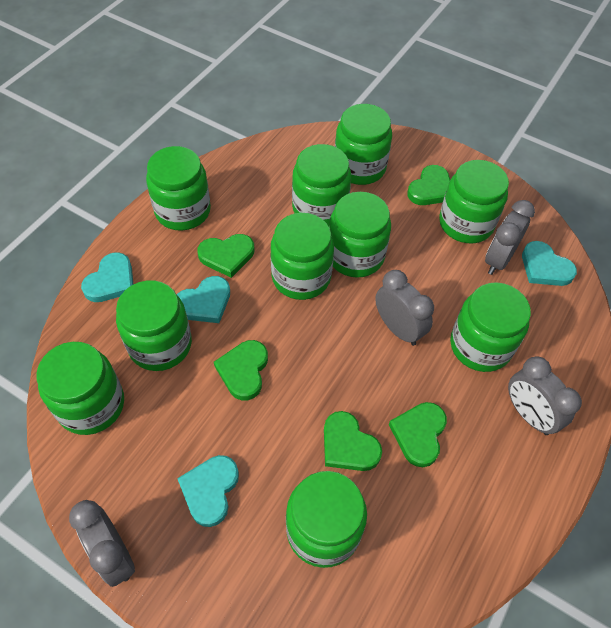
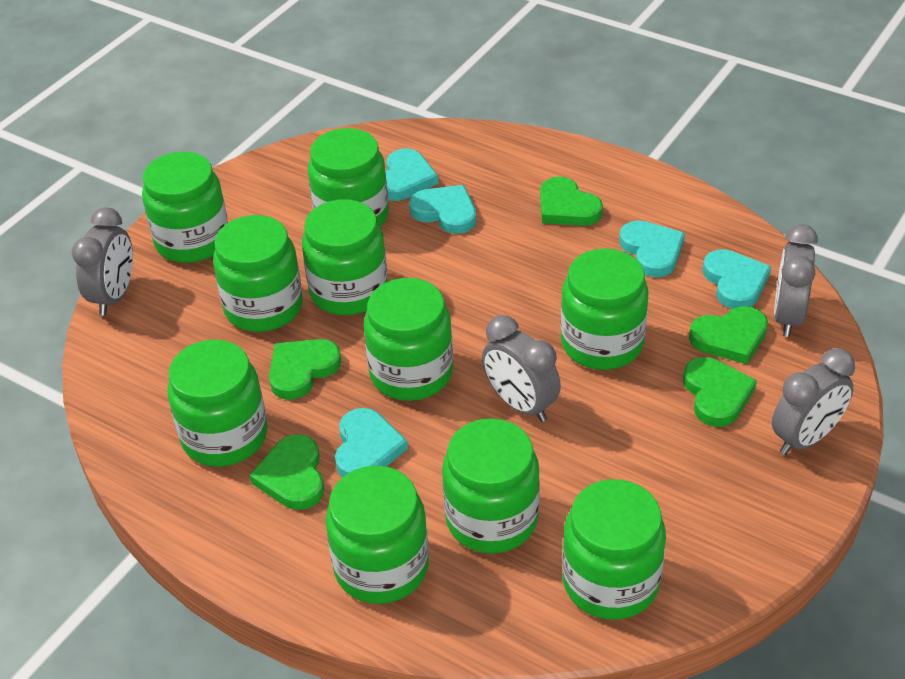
turquoise heart: 4 -> 5

